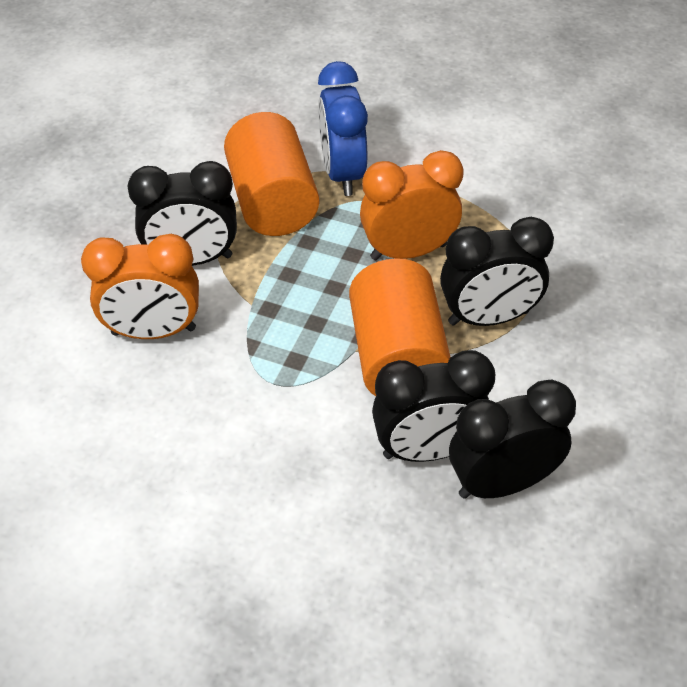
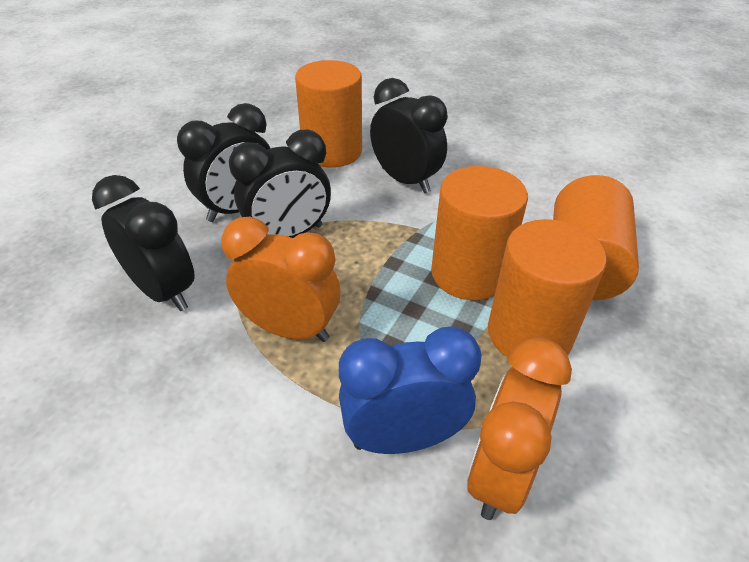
orange cylinder: 2 -> 4

